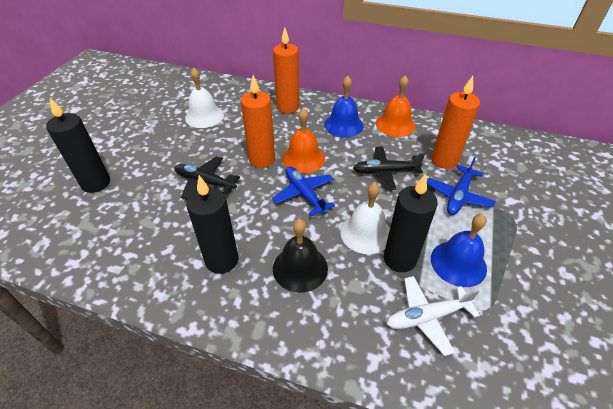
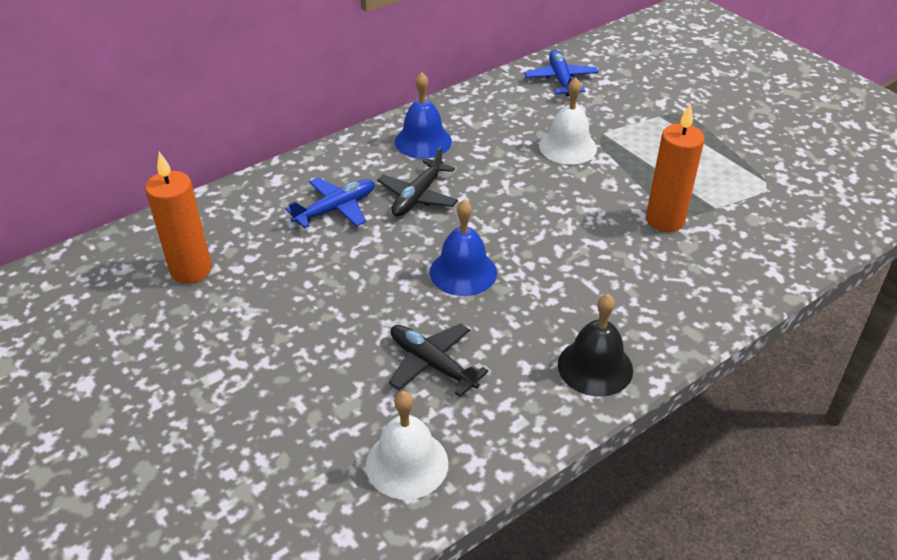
black candle: 3 -> 0
orange bell: 2 -> 0
orange candle: 3 -> 2
white plane: 1 -> 0

